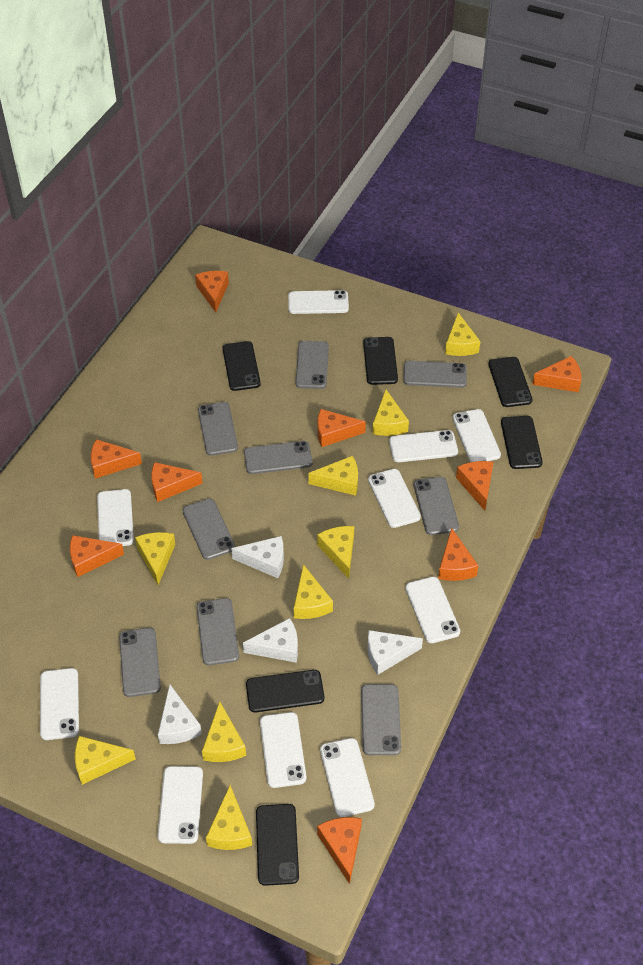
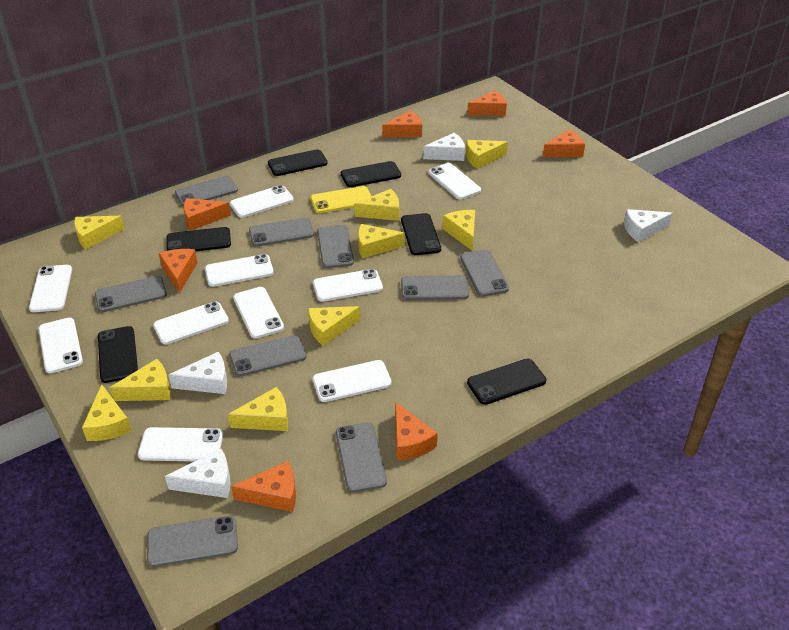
orange cheese: 9 -> 7
yellow phone: 0 -> 1

